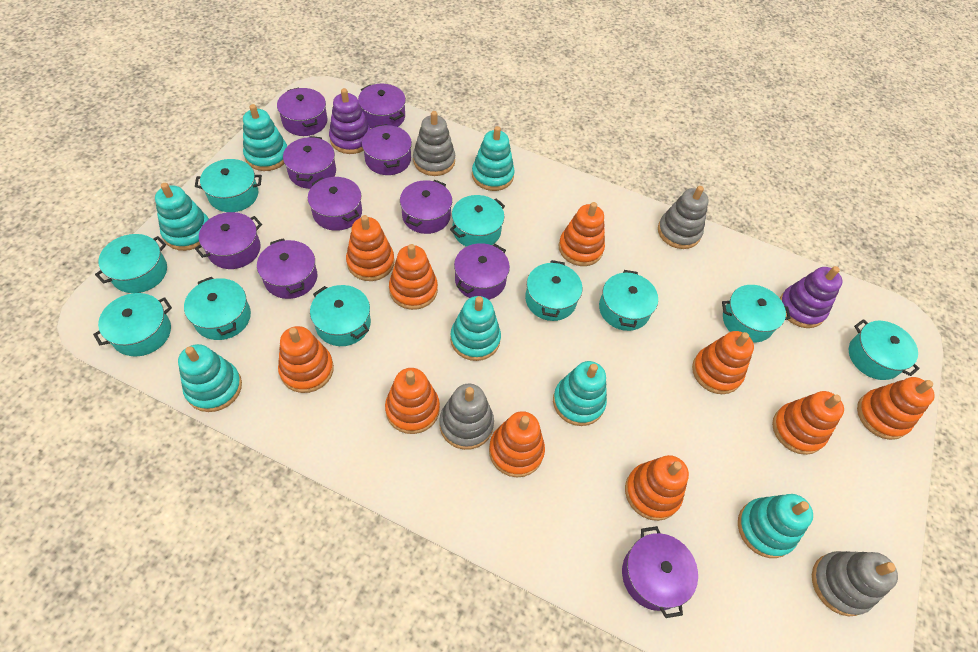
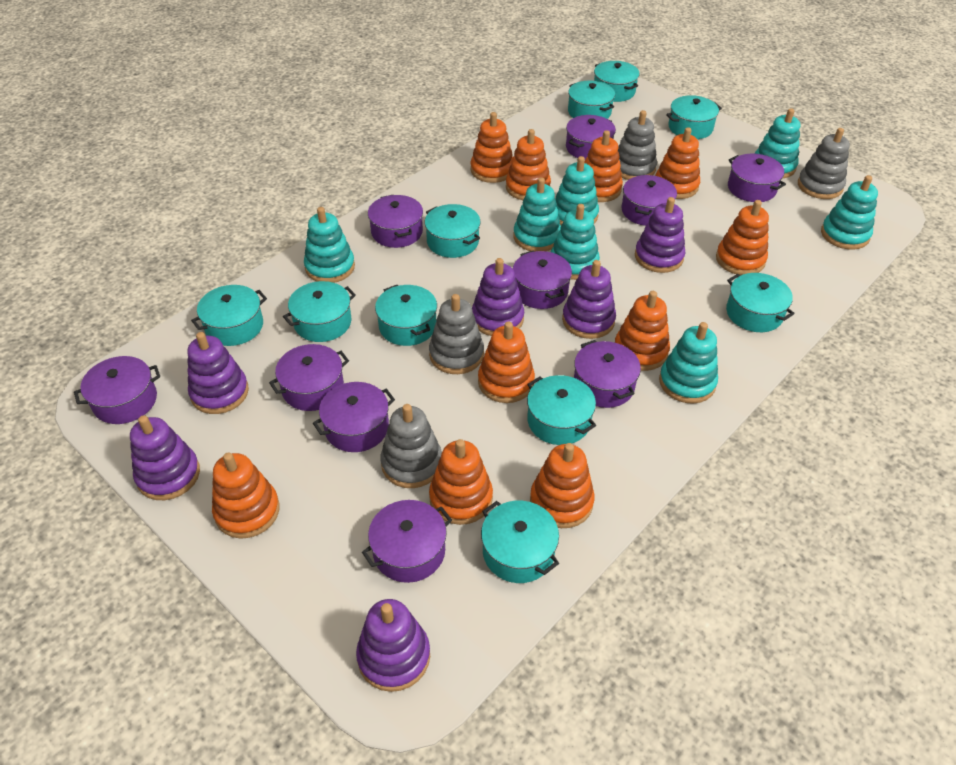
purple stacking toy: 2 -> 6

